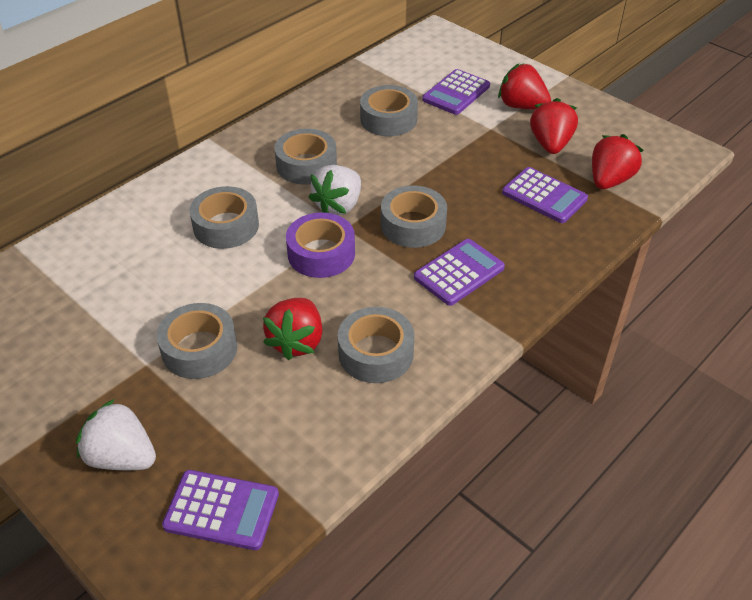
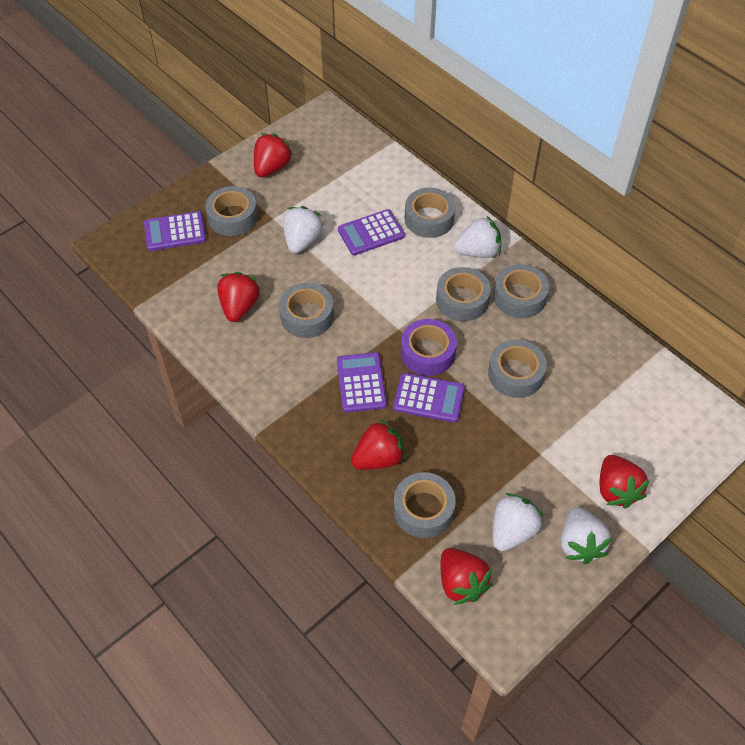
grey tape: 6 -> 7
red strawberry: 4 -> 5
white strawberry: 2 -> 4

